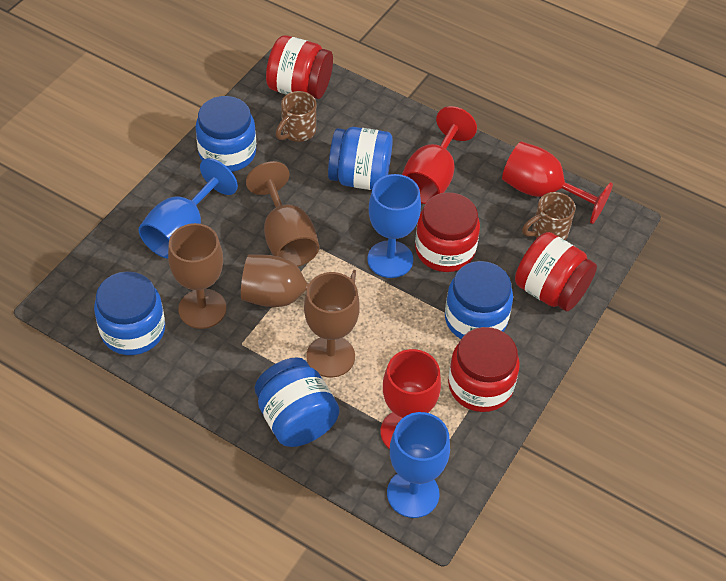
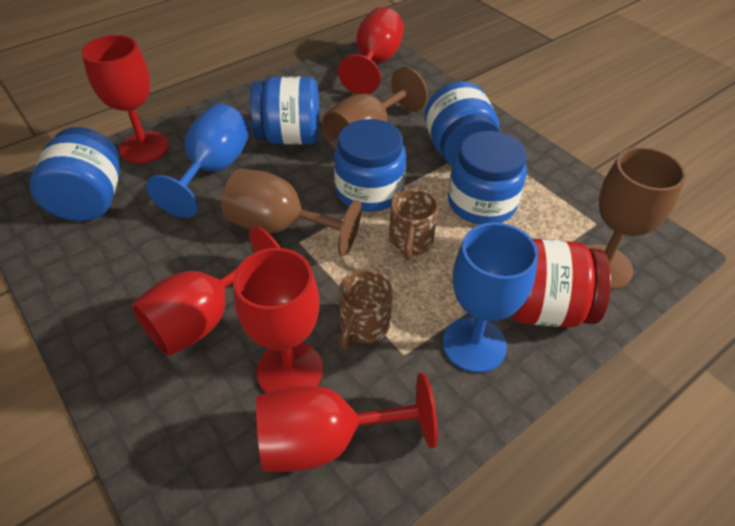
blue goblet: 3 -> 2
brown goblet: 4 -> 3
red goblet: 3 -> 5
red jar: 4 -> 1

